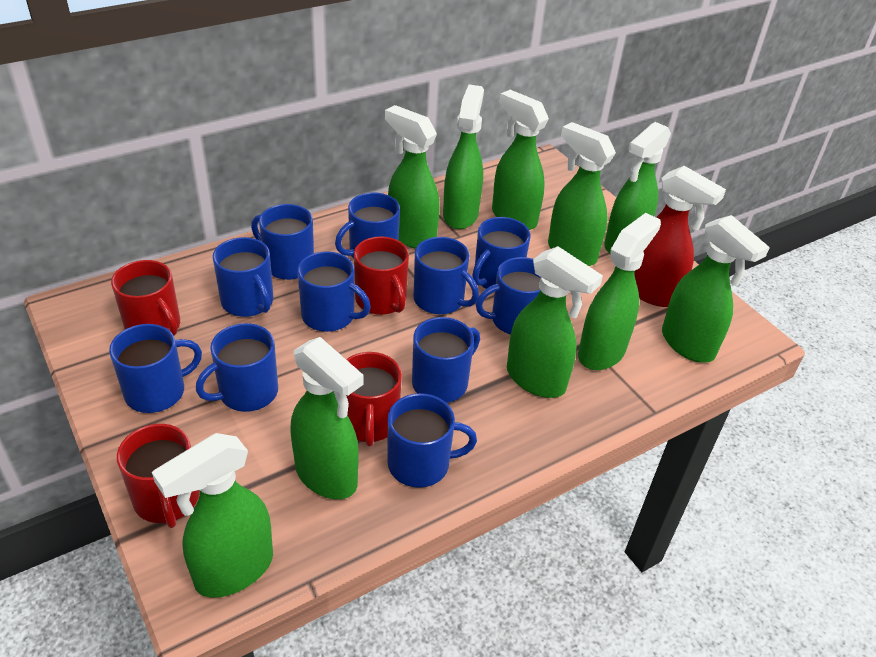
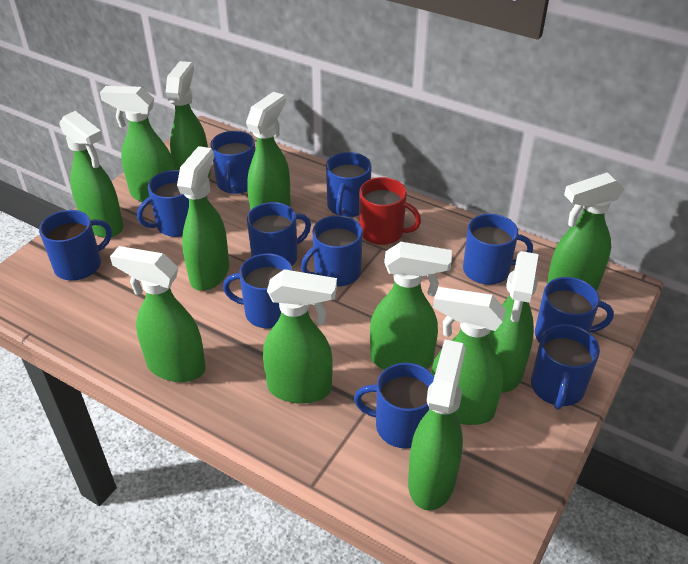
green spray bottle: 10 -> 12
red mug: 4 -> 1
red spray bottle: 1 -> 0

